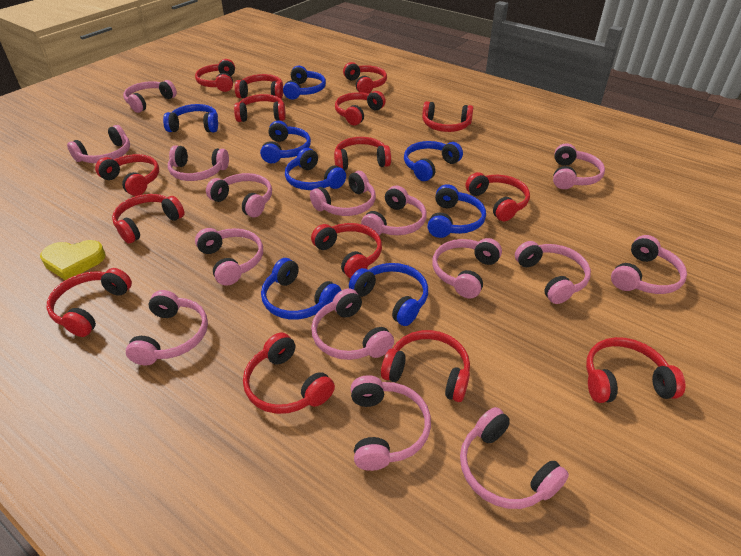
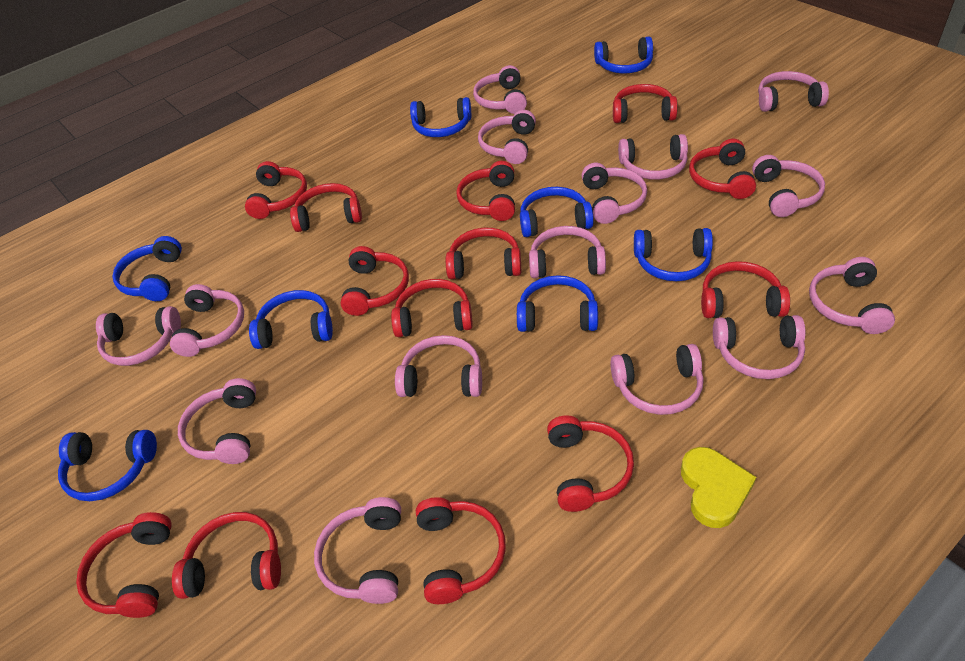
red headphones: 15 -> 13

